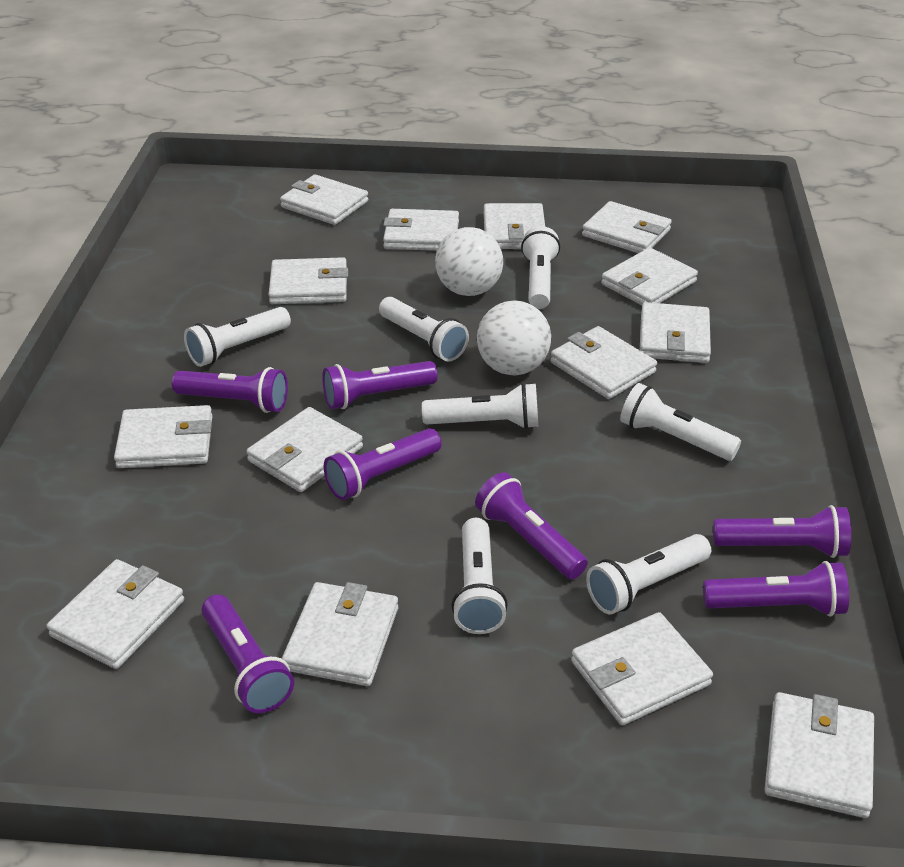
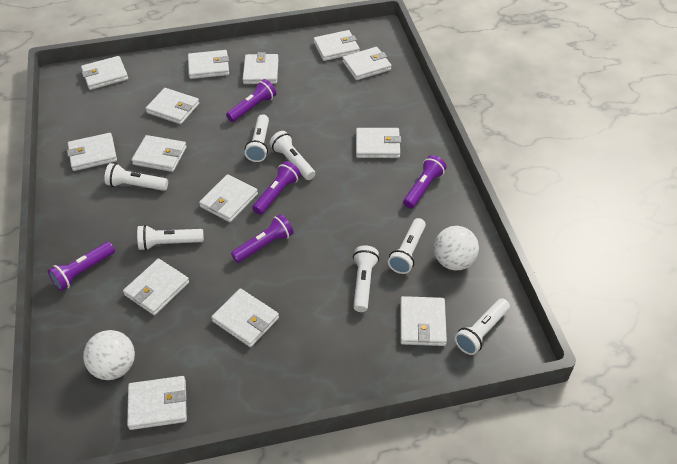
purple flashlight: 7 -> 5

